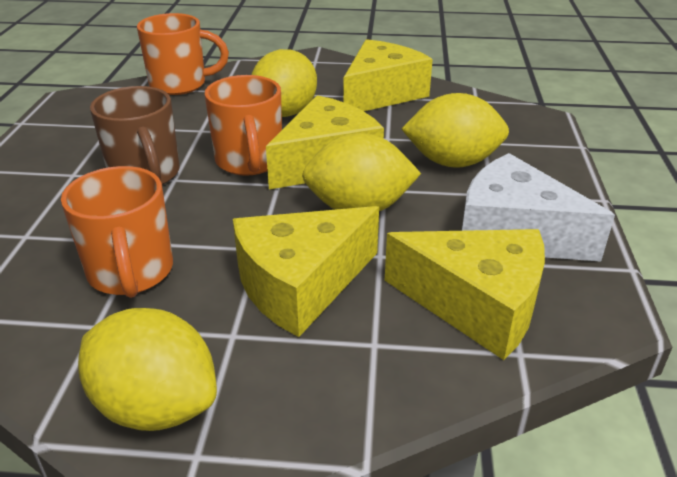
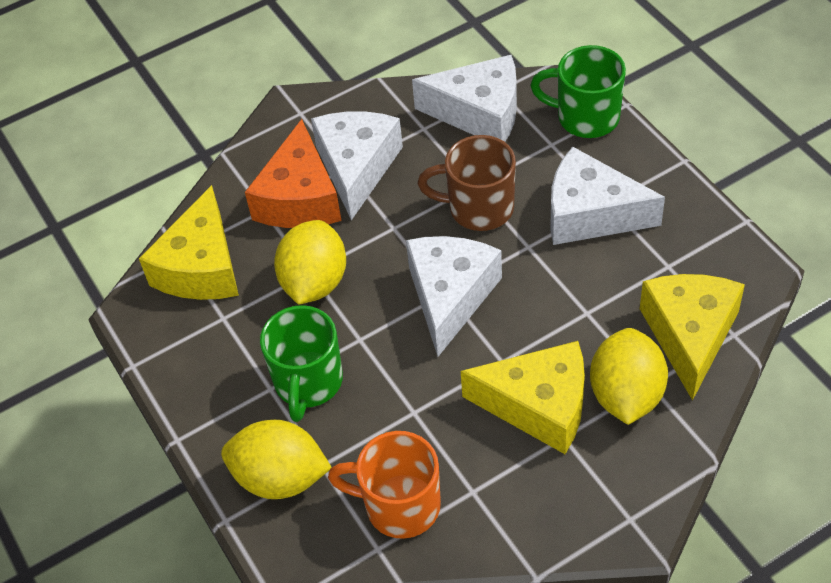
green mug: 0 -> 2
orange cheese: 0 -> 1
orange mug: 3 -> 1
white cheese: 1 -> 4
yellow cheese: 4 -> 3
yellow lemon: 4 -> 3

